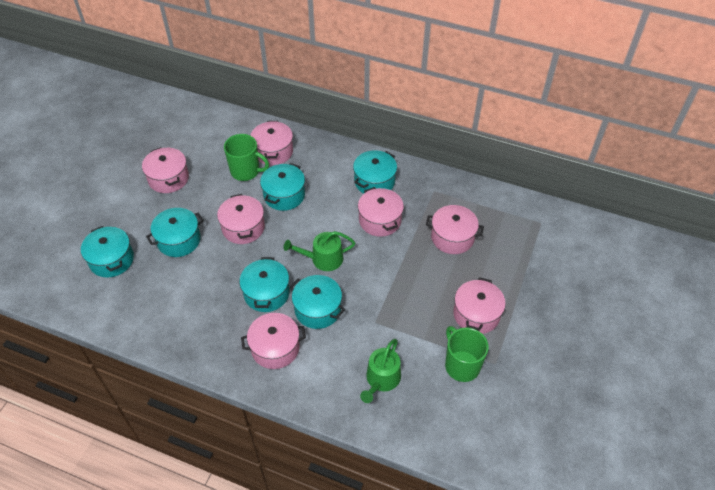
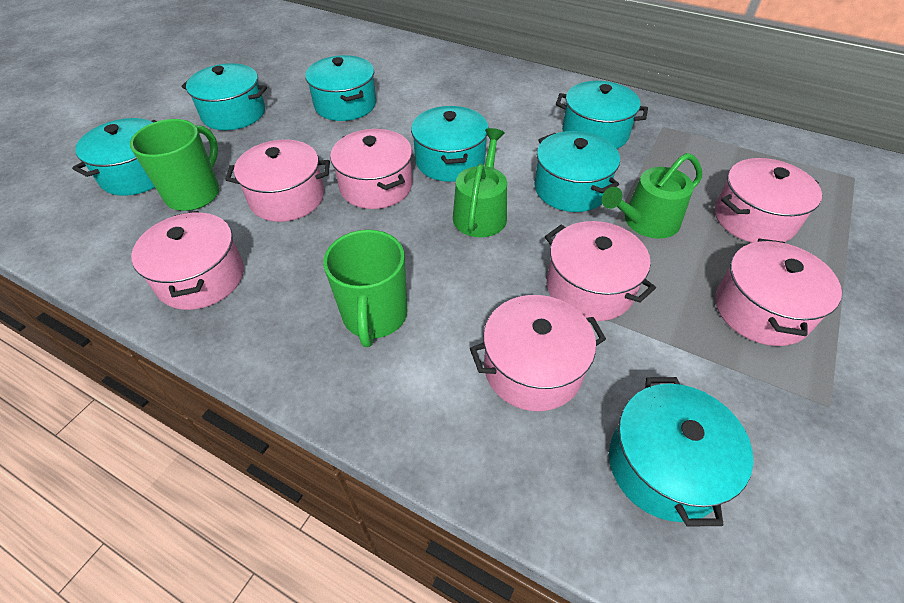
turquoise pot: 6 -> 7

